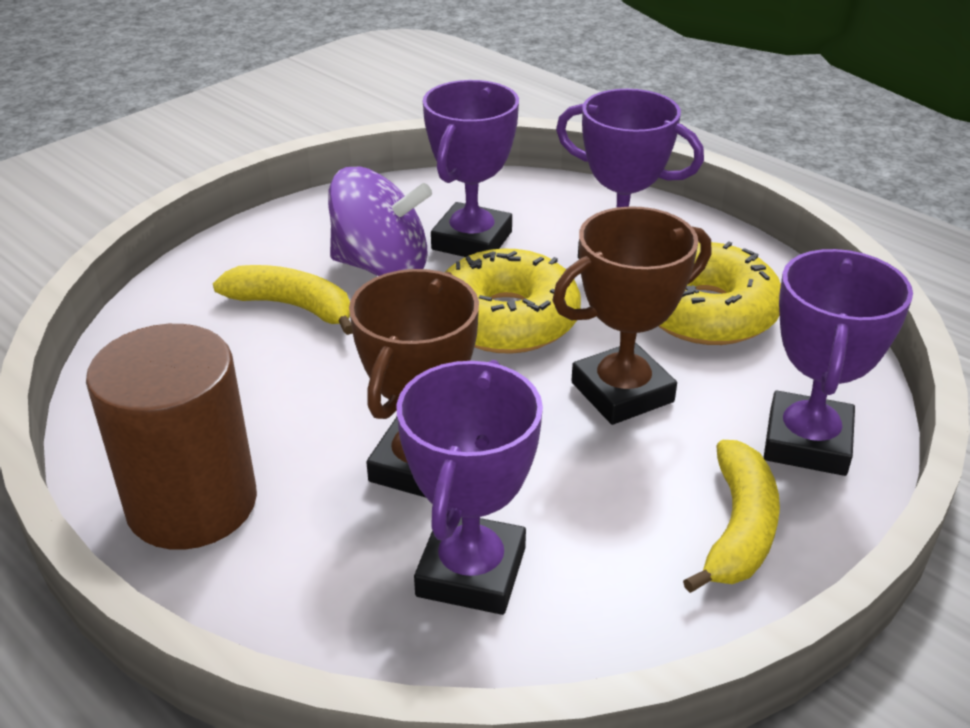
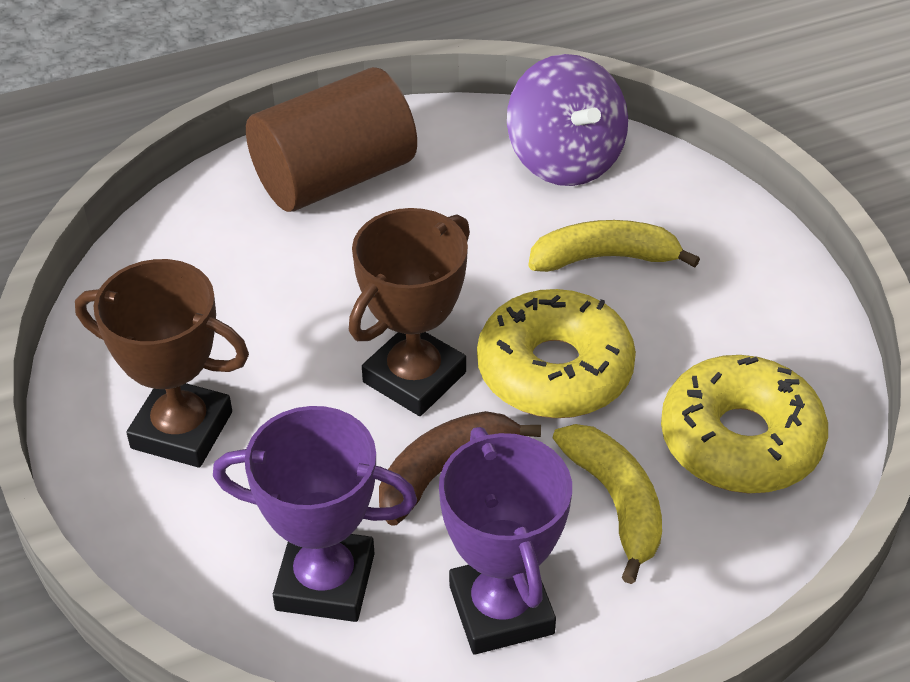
brown banana: 0 -> 1
purple trophy: 4 -> 2

